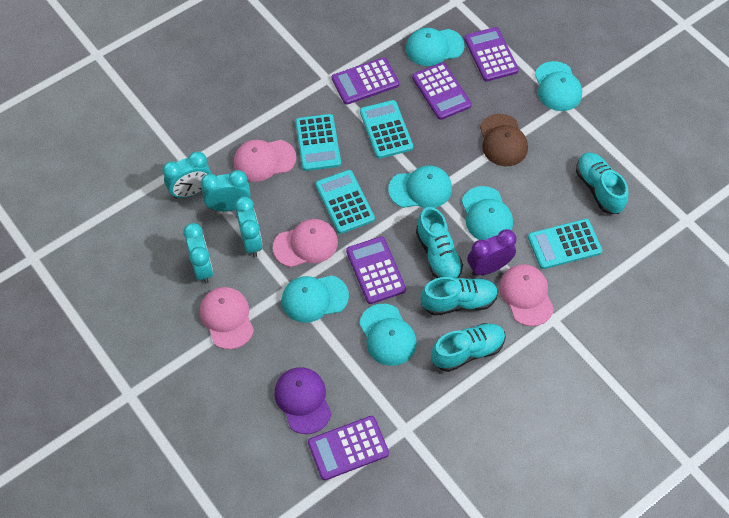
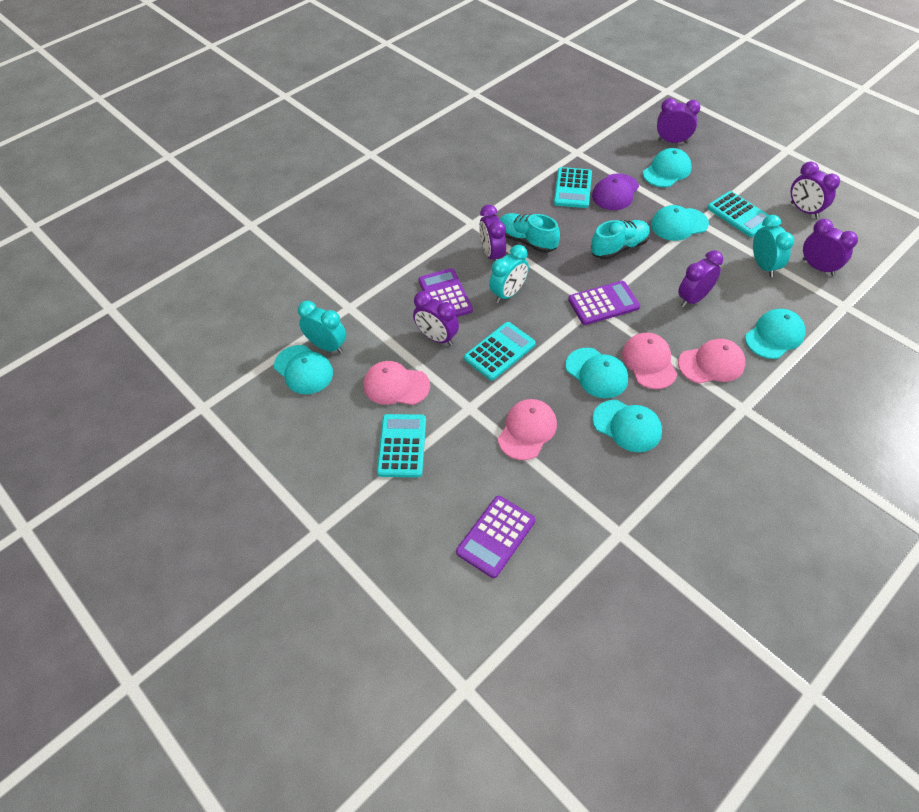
brown cap: 1 -> 0
purple calculator: 5 -> 3
purple clock: 1 -> 6
turquoise clock: 4 -> 3
turquoise shoe: 4 -> 2

